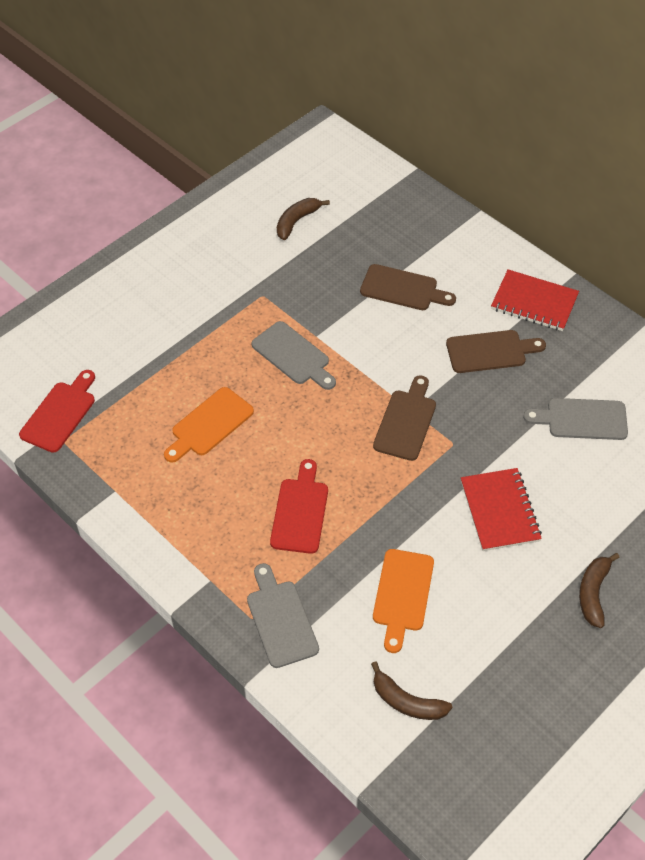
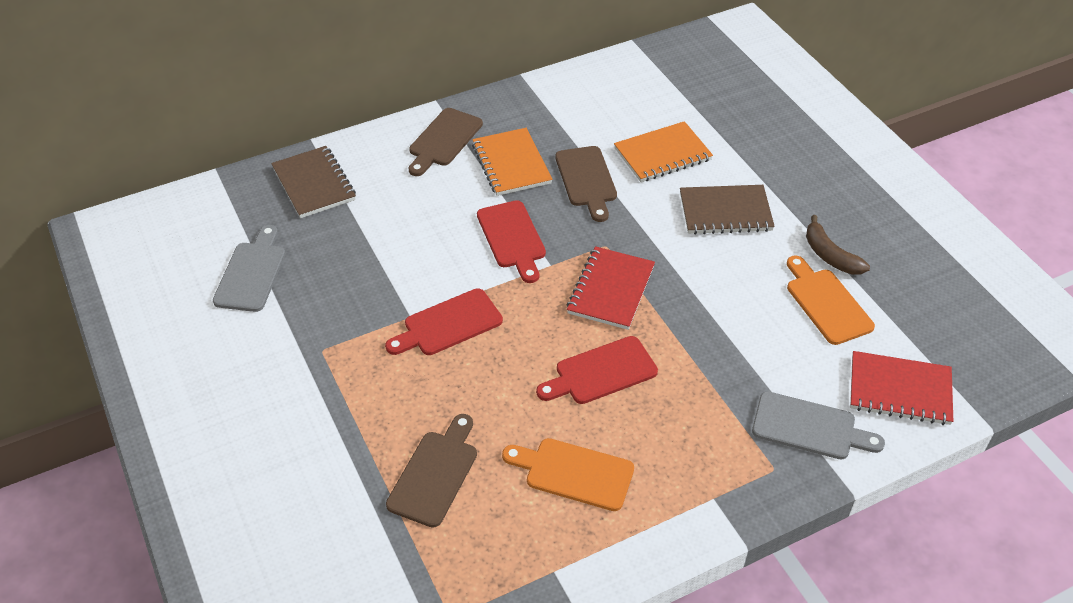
brown banana: 3 -> 1
brown notebook: 0 -> 2
grey cutting board: 3 -> 2
orange notebook: 0 -> 2
red cutting board: 2 -> 3

